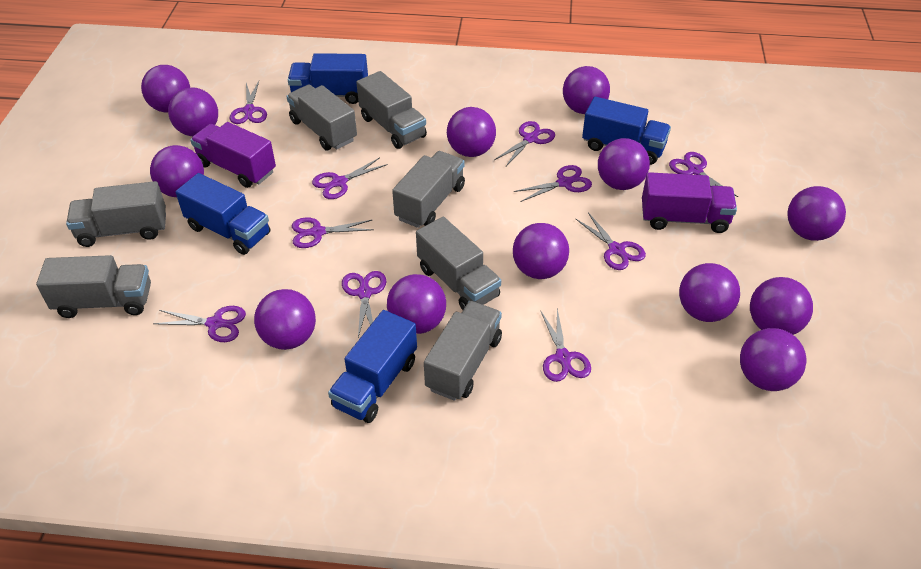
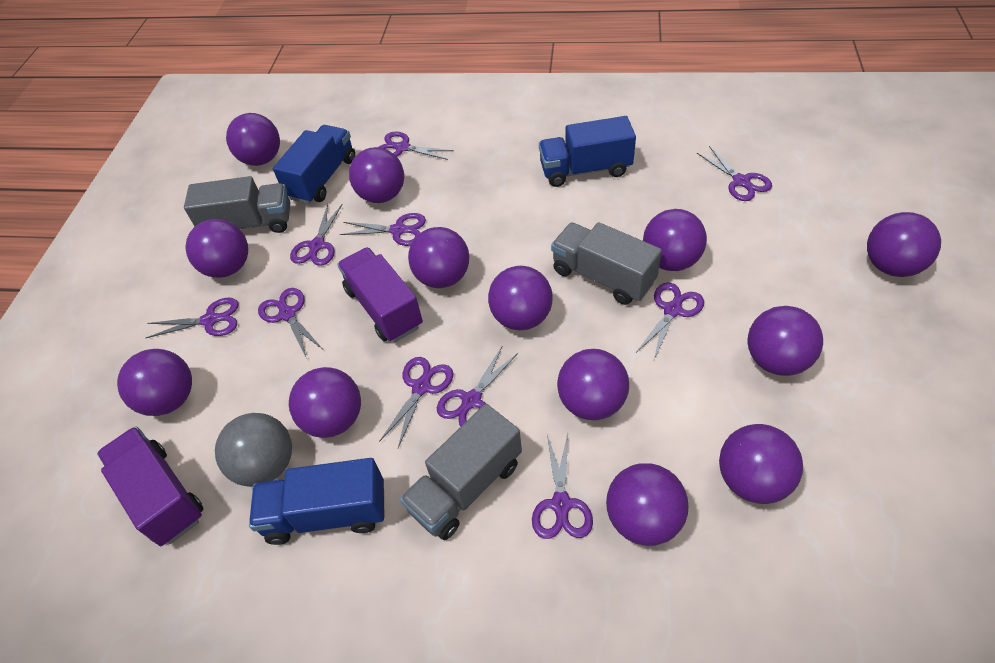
blue truck: 4 -> 3
grey ball: 0 -> 1
grey truck: 7 -> 3

